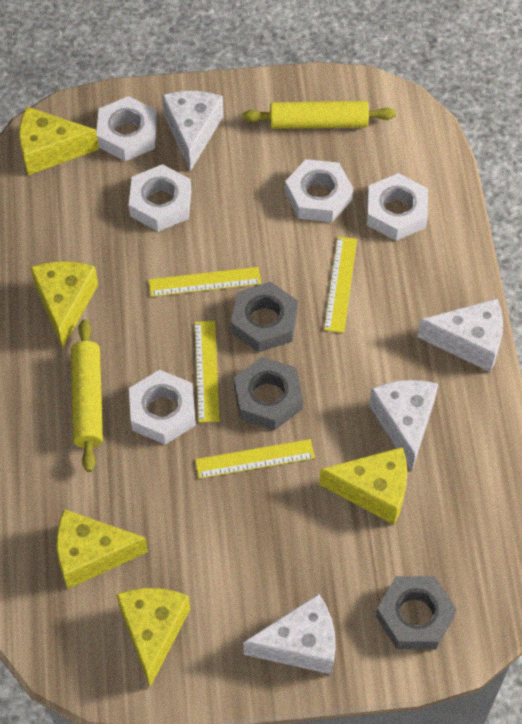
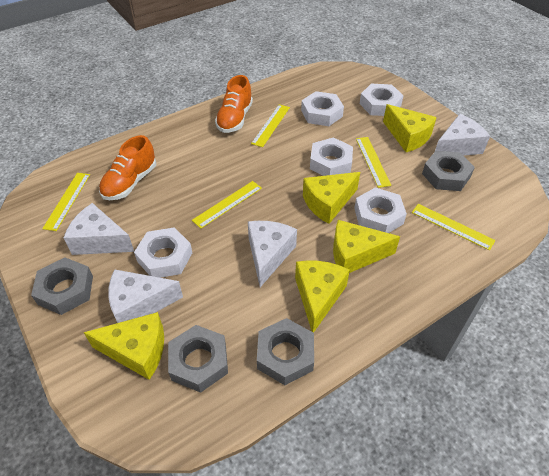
grey nut: 3 -> 4
orange shoe: 0 -> 2
yellow rolling pin: 2 -> 0
yellow ruler: 4 -> 5

